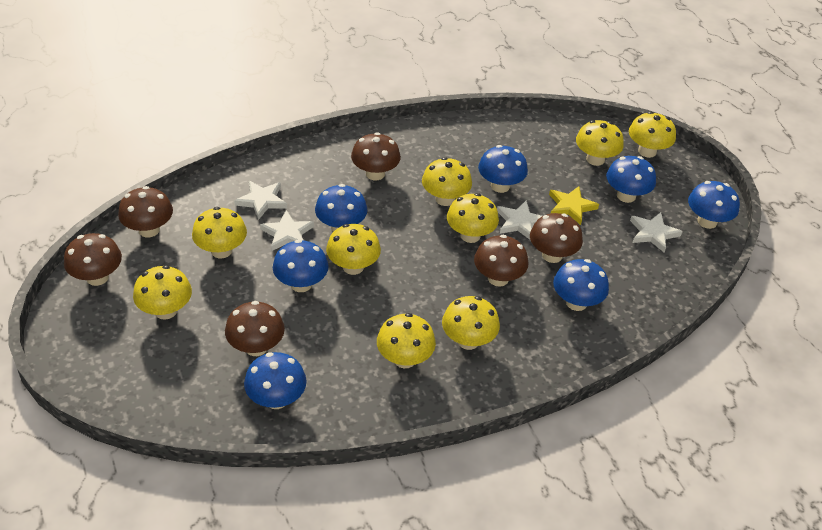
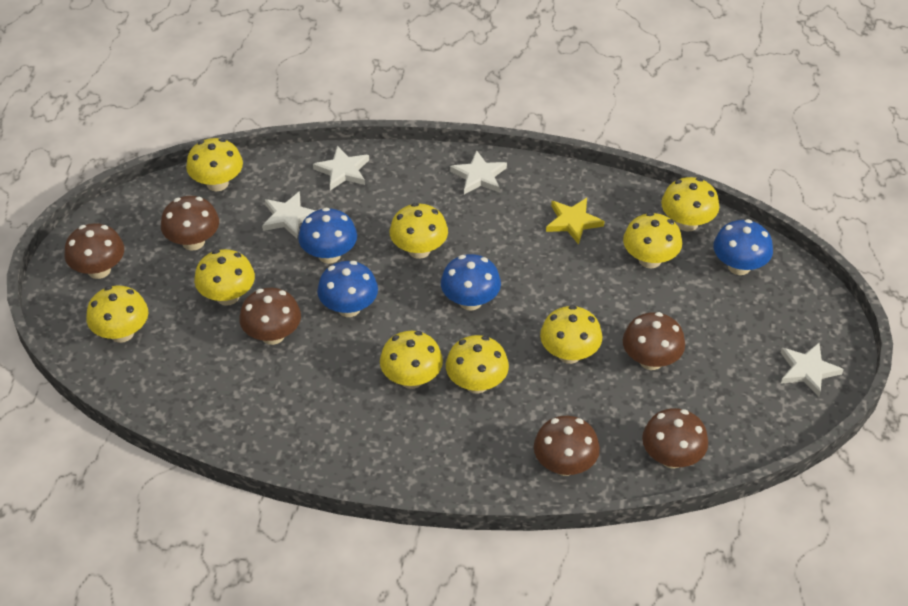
blue mushroom: 7 -> 4

